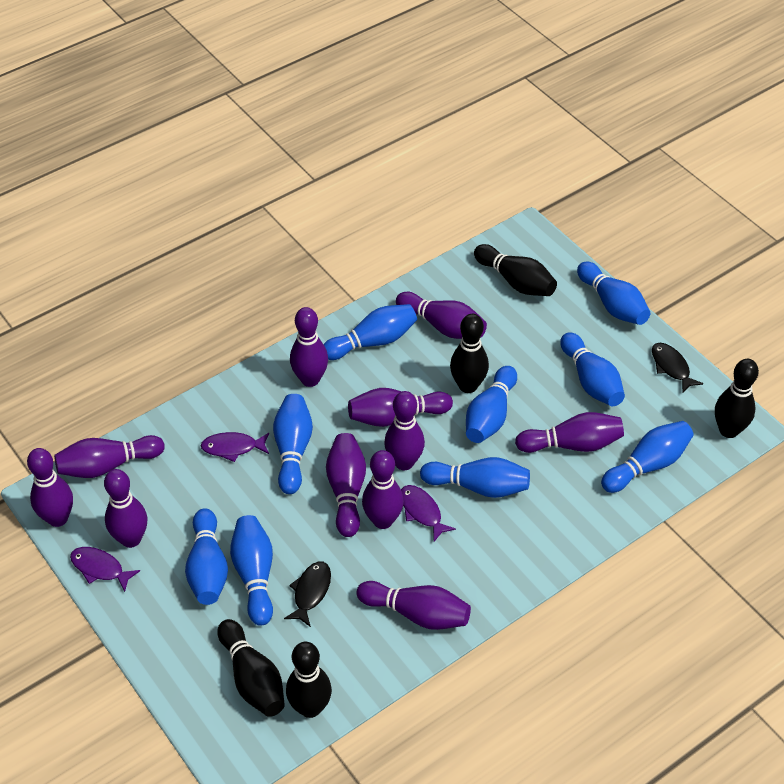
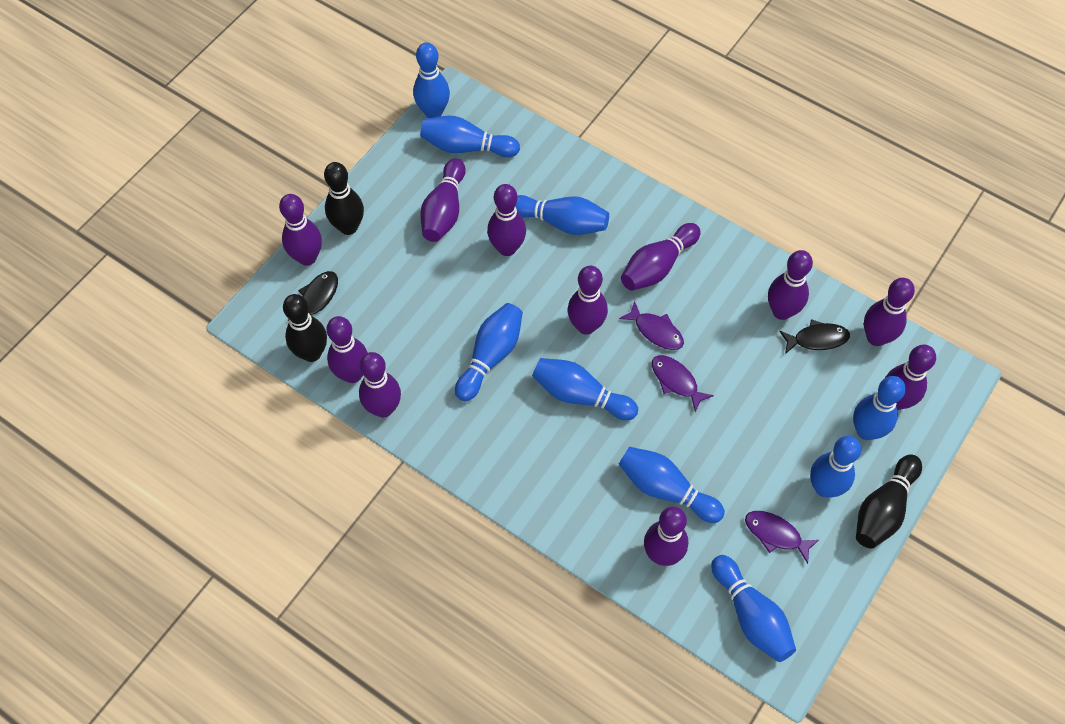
black bowling pin: 5 -> 3

